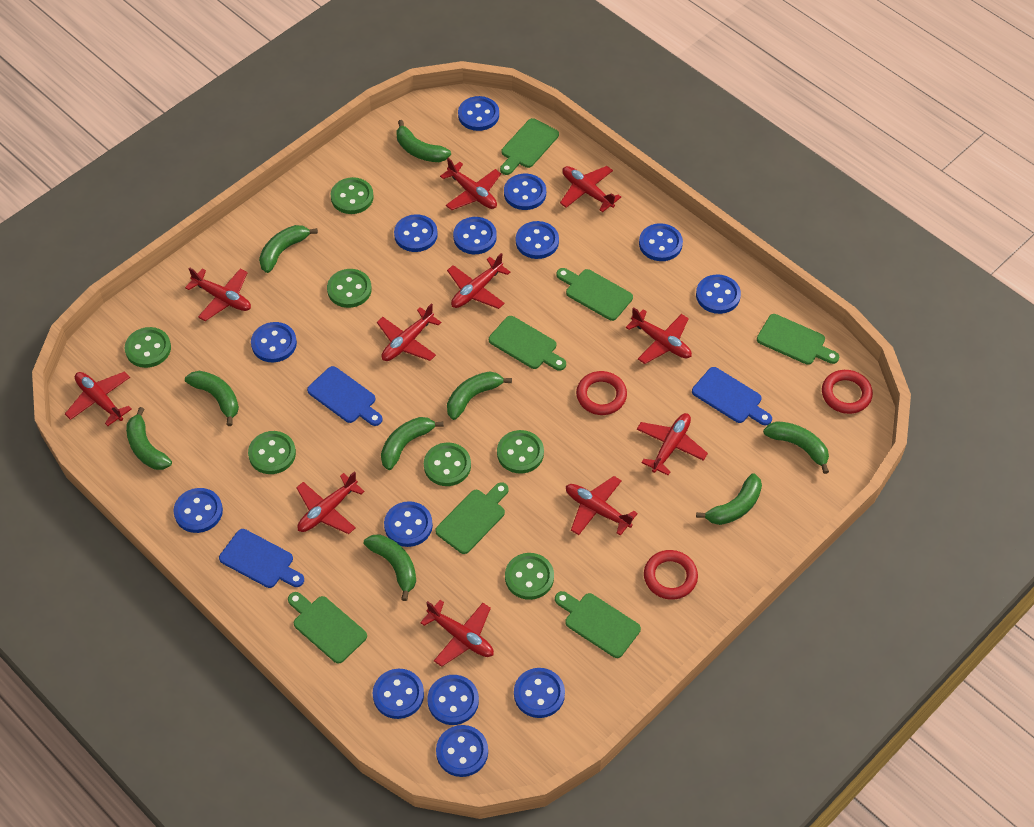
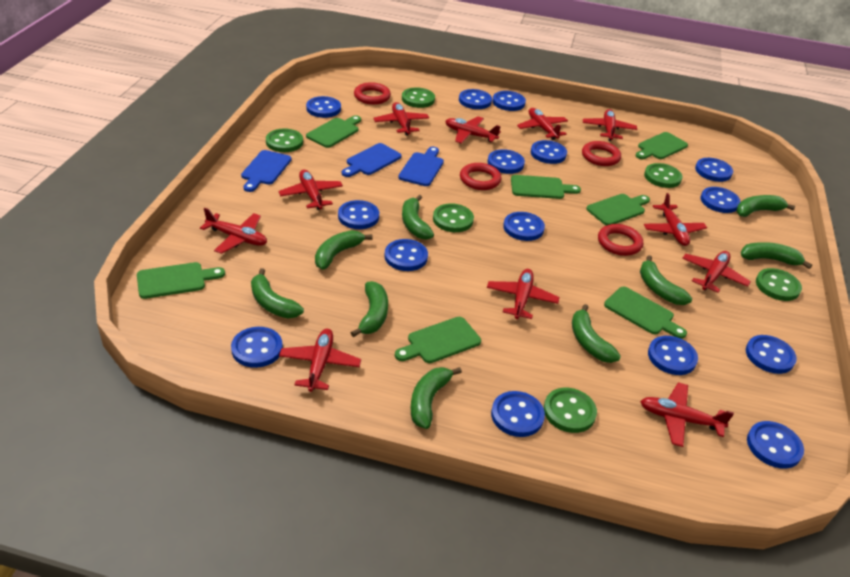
blue button: 14 -> 15
green button: 7 -> 6
red ring: 3 -> 4

